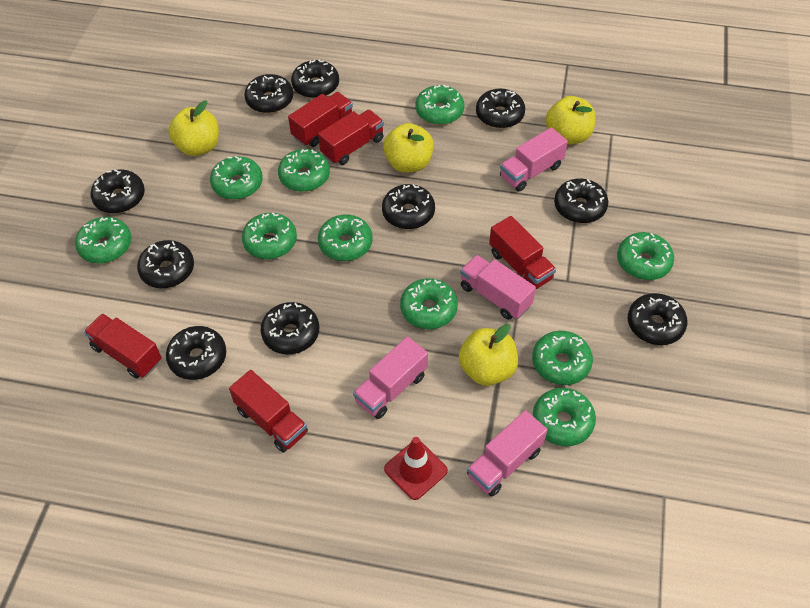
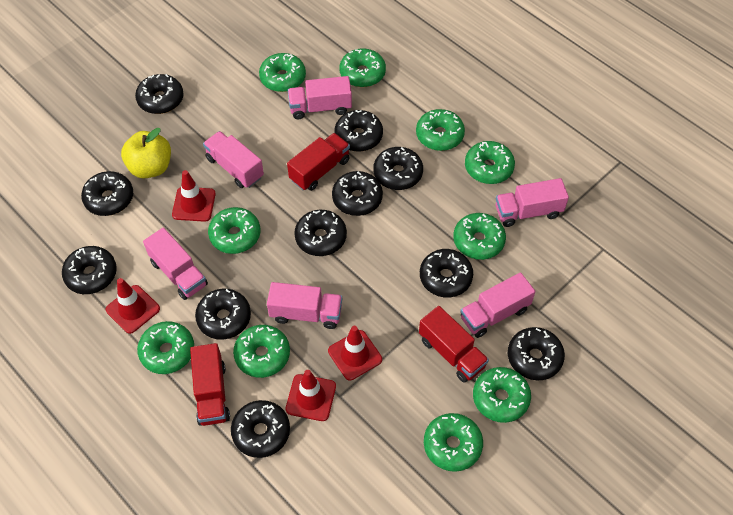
black donut: 10 -> 11
pink truck: 4 -> 6
red traffic cone: 1 -> 4
red truck: 5 -> 3
yellow apple: 4 -> 1

